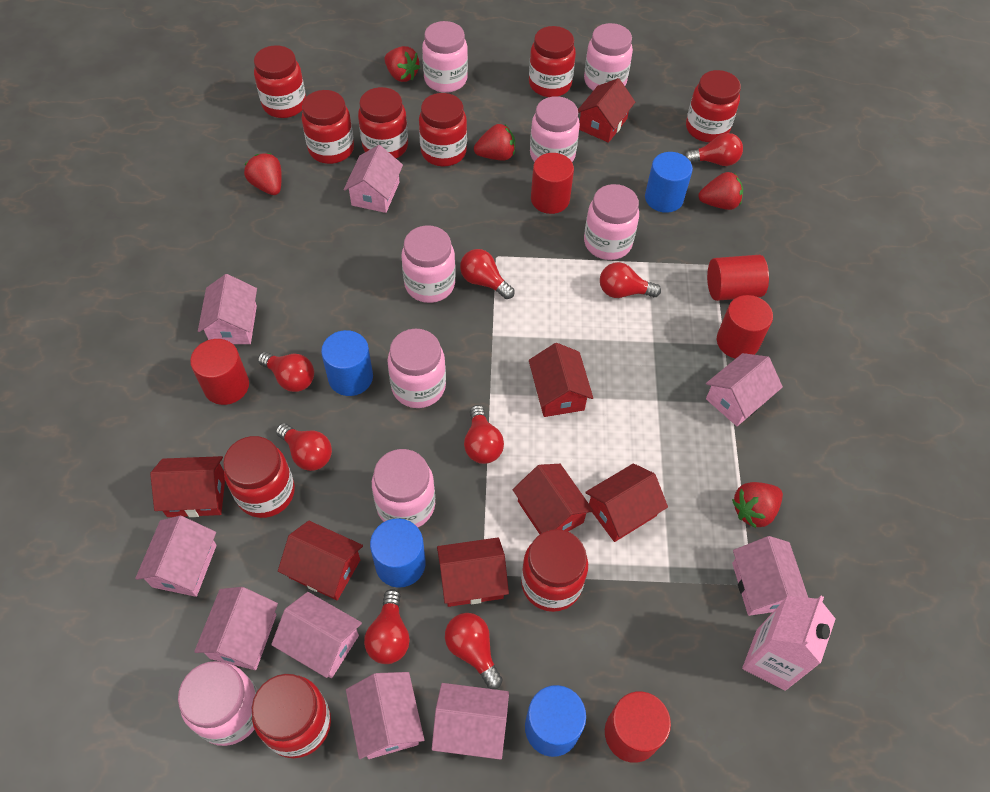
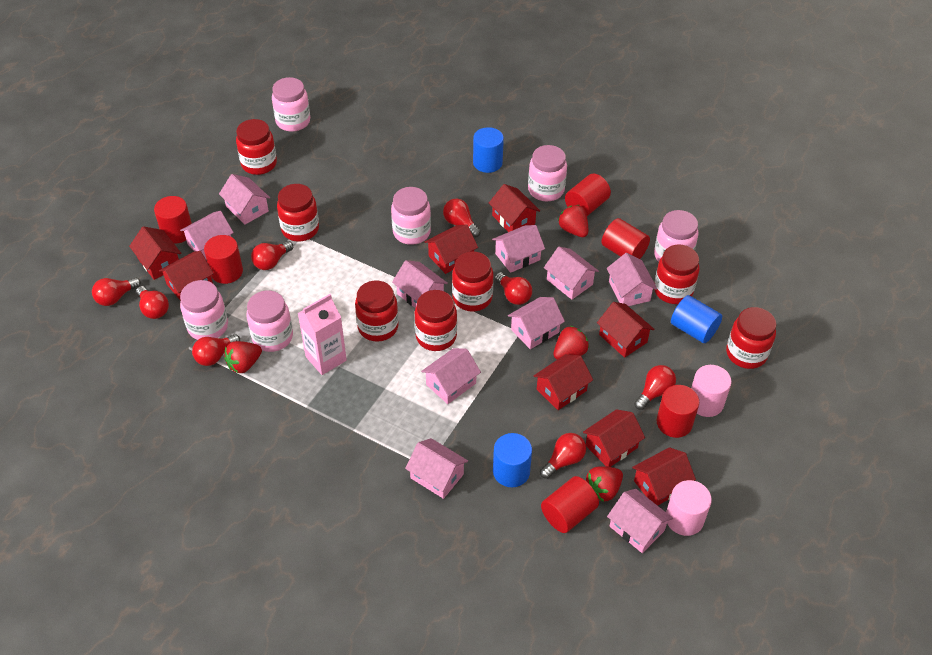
blue cylinder: 4 -> 3
pink cylinder: 0 -> 2
pink house: 9 -> 10
pink jar: 8 -> 6
red cylinder: 5 -> 6
red house: 7 -> 8
red jar: 9 -> 7
red strawberry: 5 -> 4

